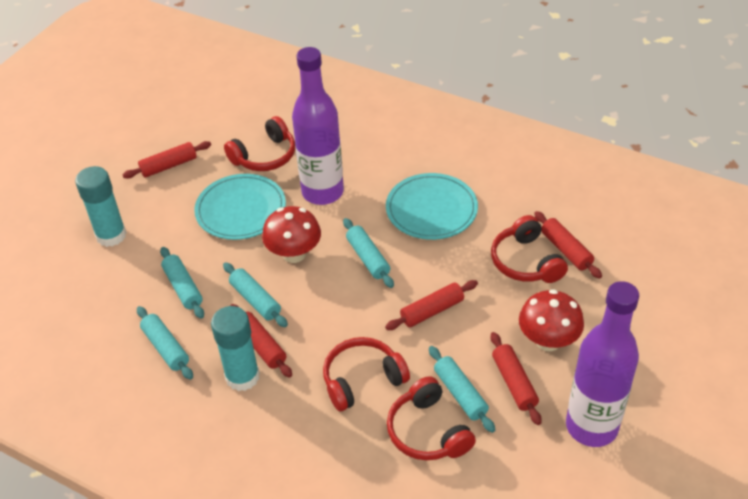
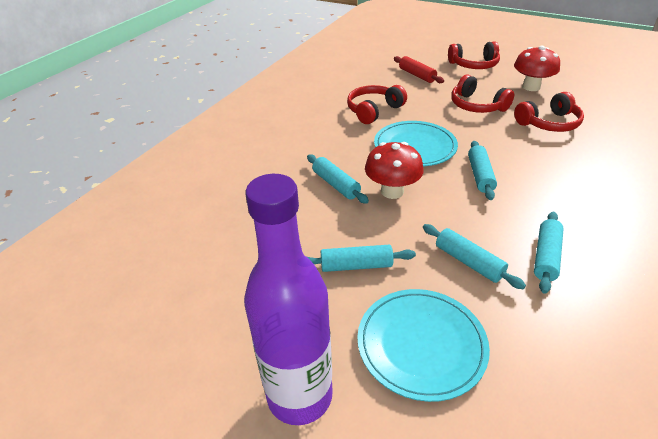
purple bottle: 2 -> 1
red rolling pin: 5 -> 1
turquoise glue stick: 2 -> 0

